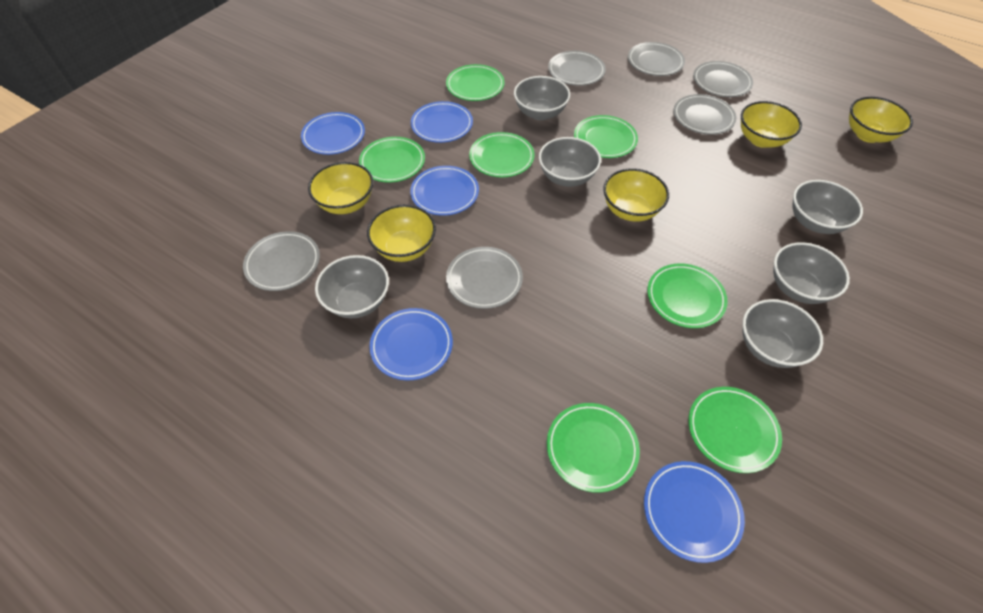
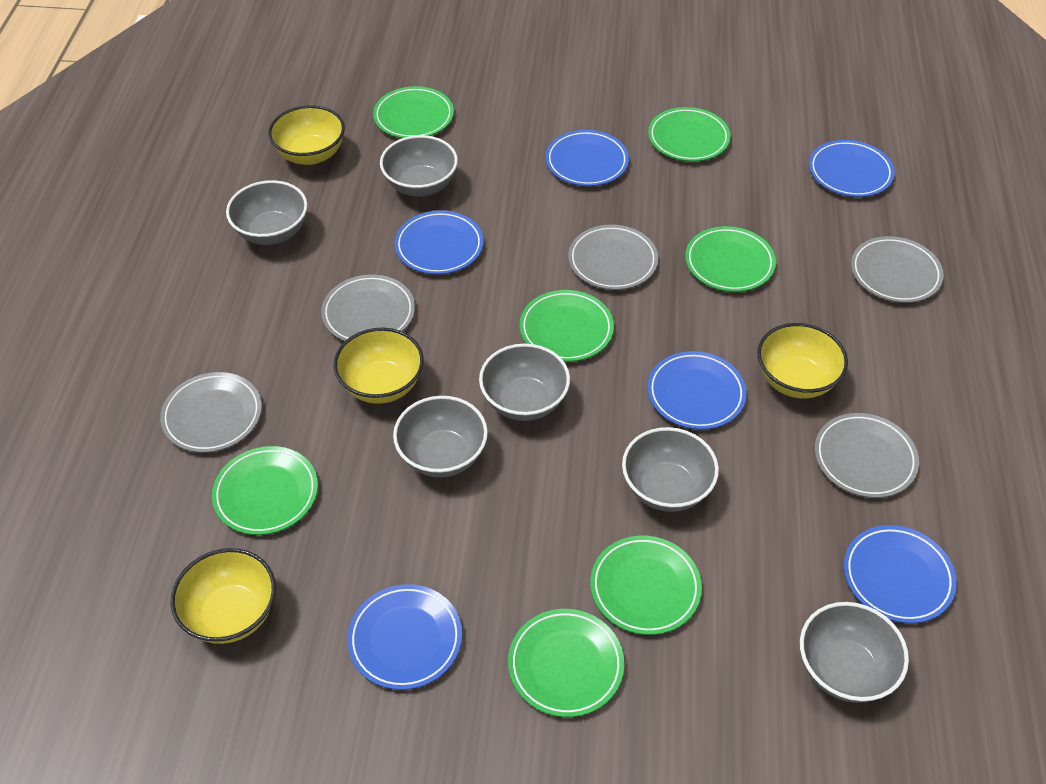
blue plate: 5 -> 6
grey plate: 6 -> 5
yellow bowl: 5 -> 4

